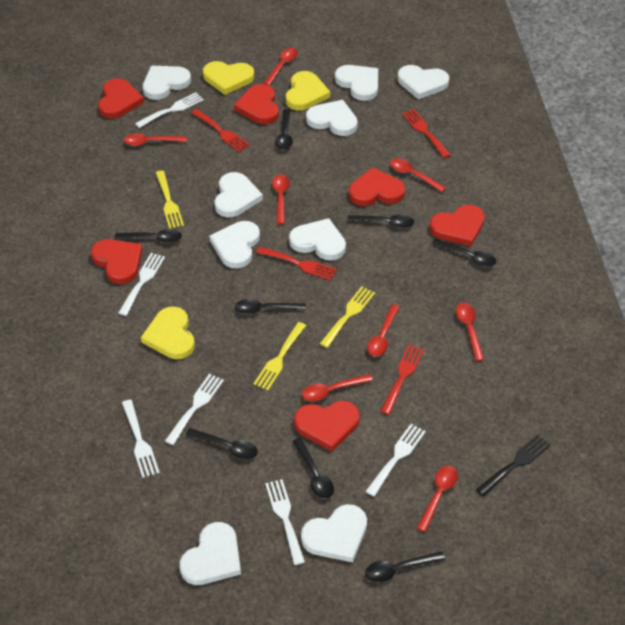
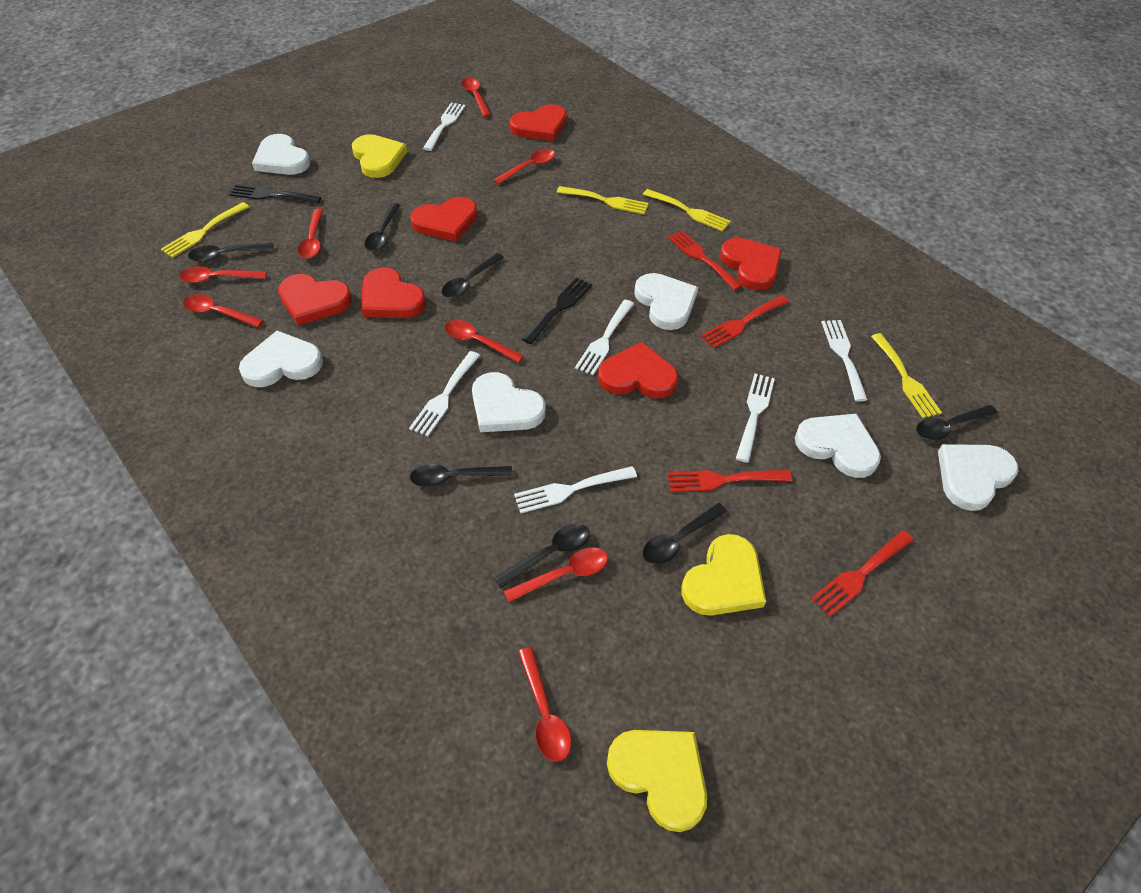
black fork: 1 -> 2
black spoon: 8 -> 7
white heart: 9 -> 6
yellow fork: 3 -> 4

